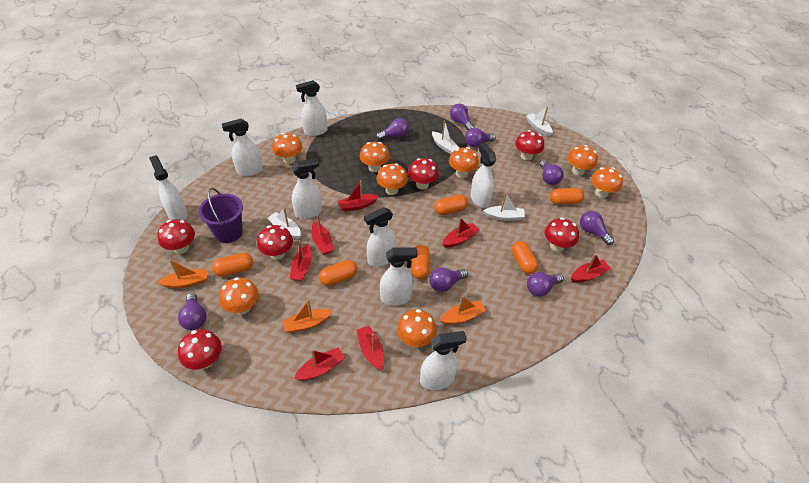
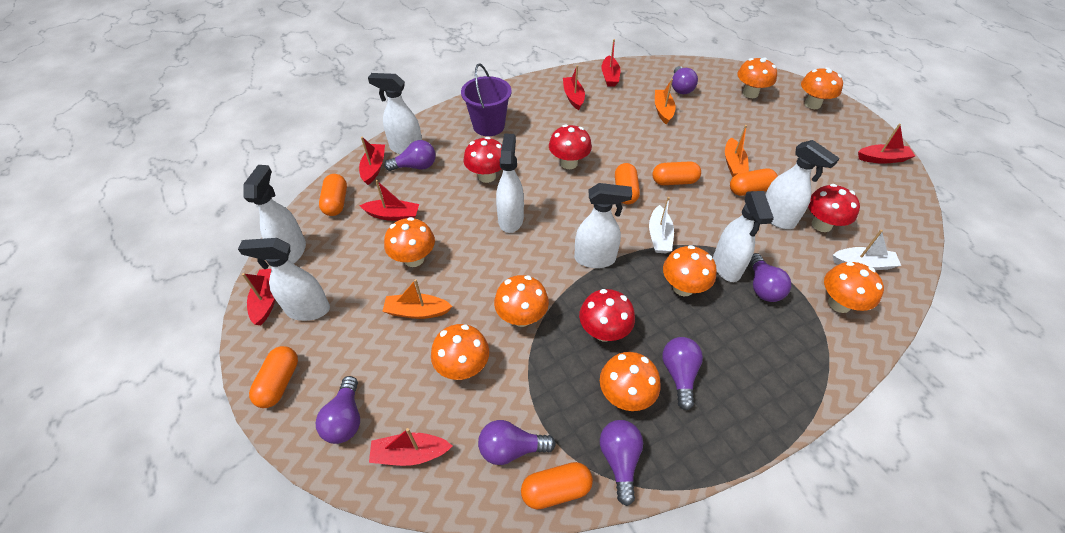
purple light bulb: 8 -> 7
red mushroom: 6 -> 4
white boat: 4 -> 2
white spray bottle: 8 -> 7

